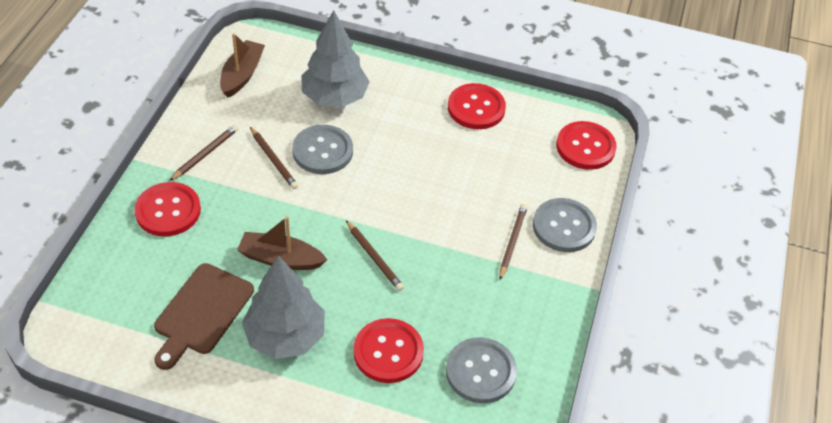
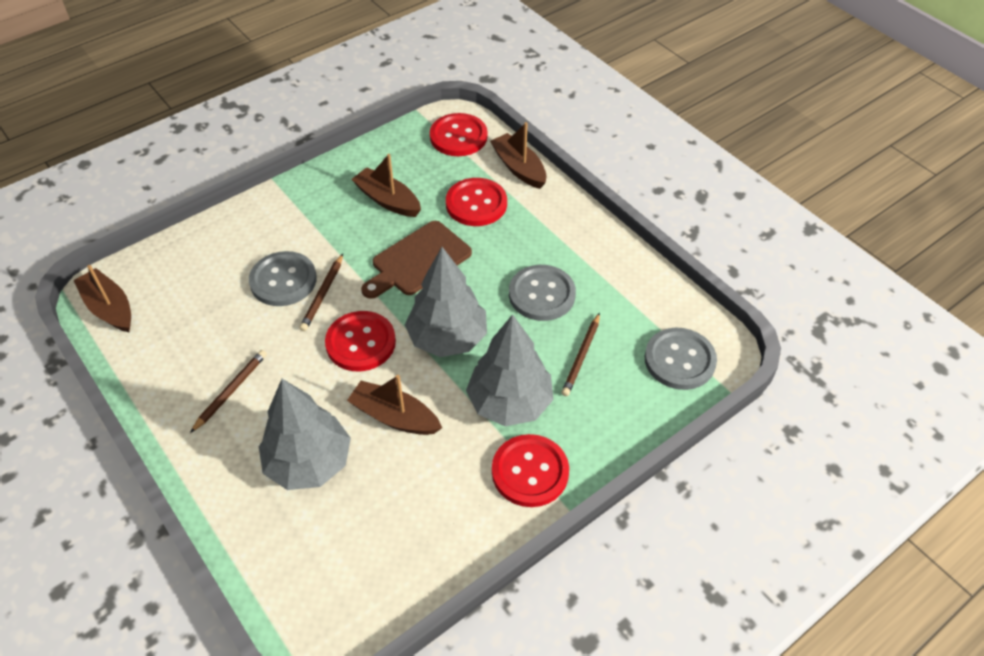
brown boat: 2 -> 4
brown pencil: 4 -> 3
grey tree: 2 -> 3

